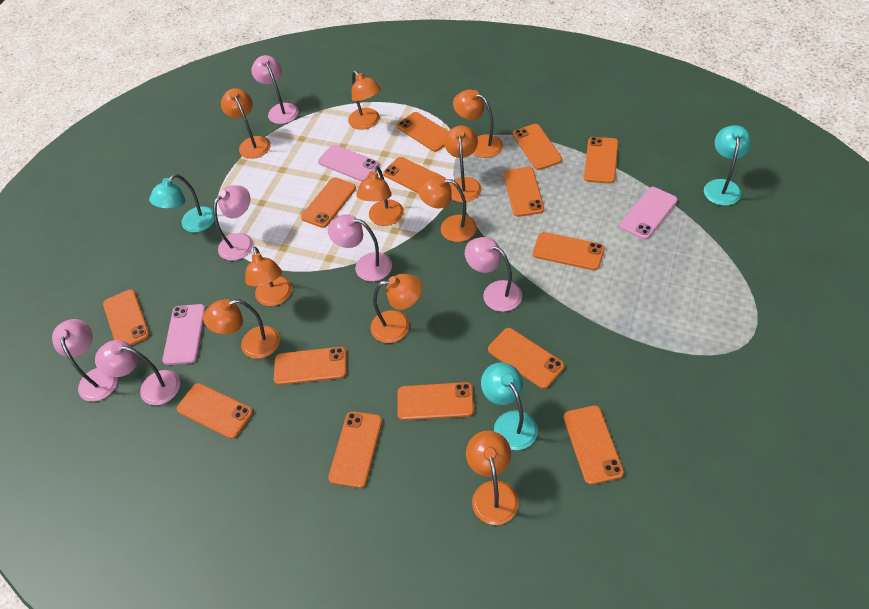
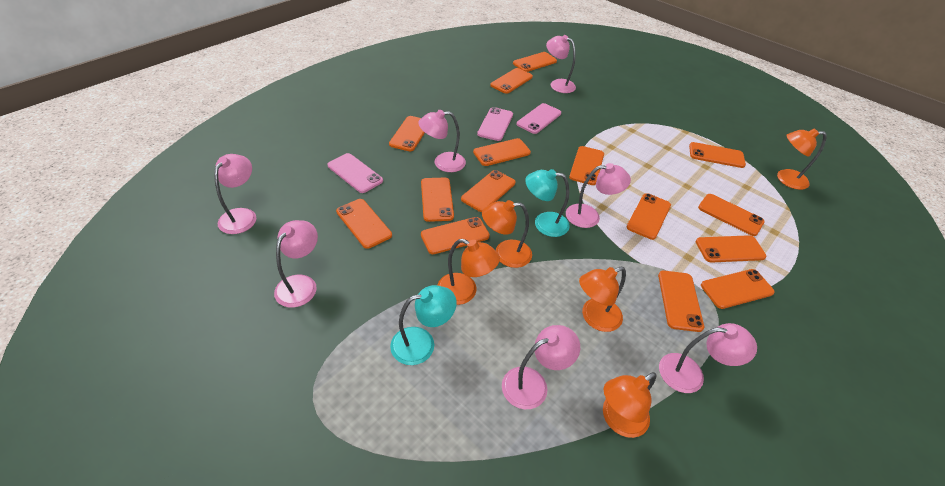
orange lamp: 10 -> 5
orange phone: 14 -> 15
pink lamp: 6 -> 7
turquoise lamp: 3 -> 2

